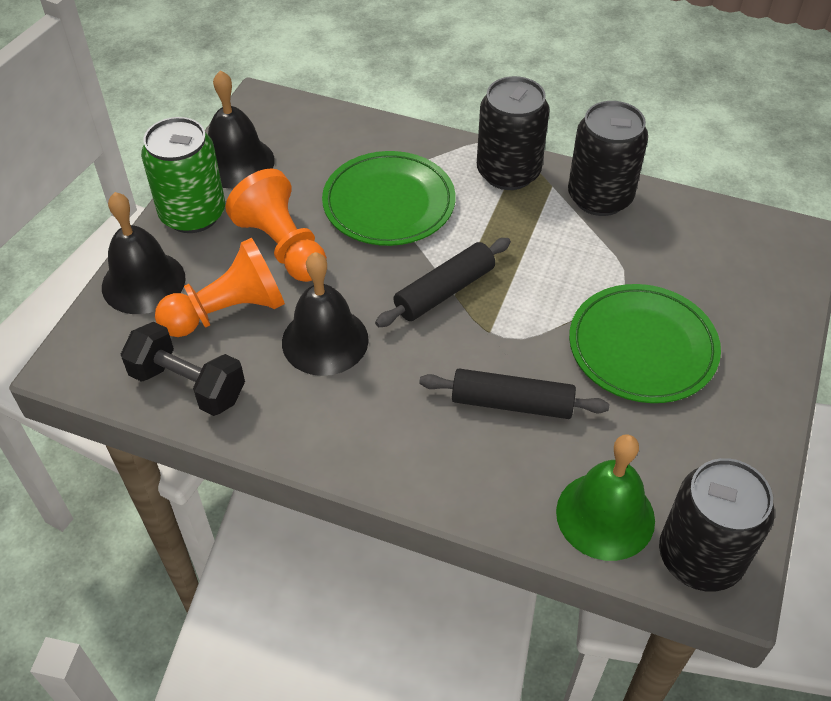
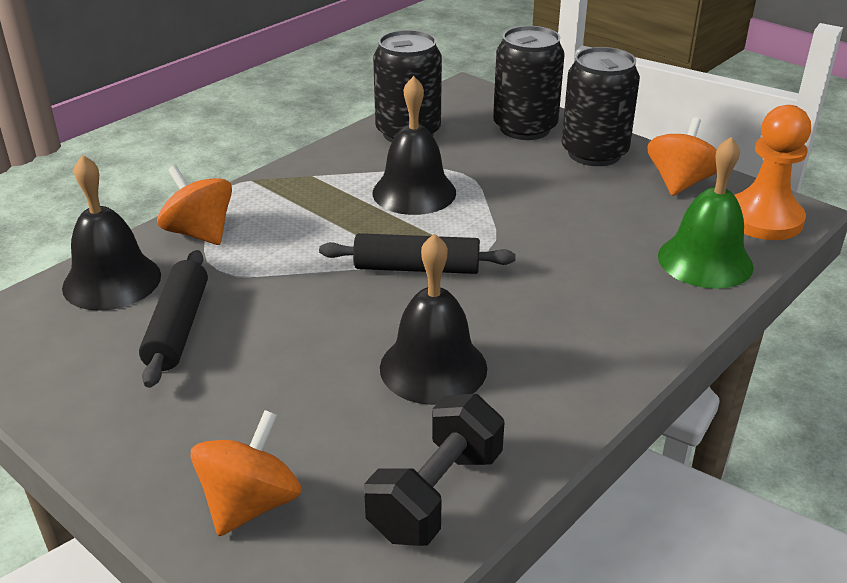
green can: 1 -> 0
green plate: 2 -> 0
orange pawn: 2 -> 1
orange spinning top: 0 -> 3

